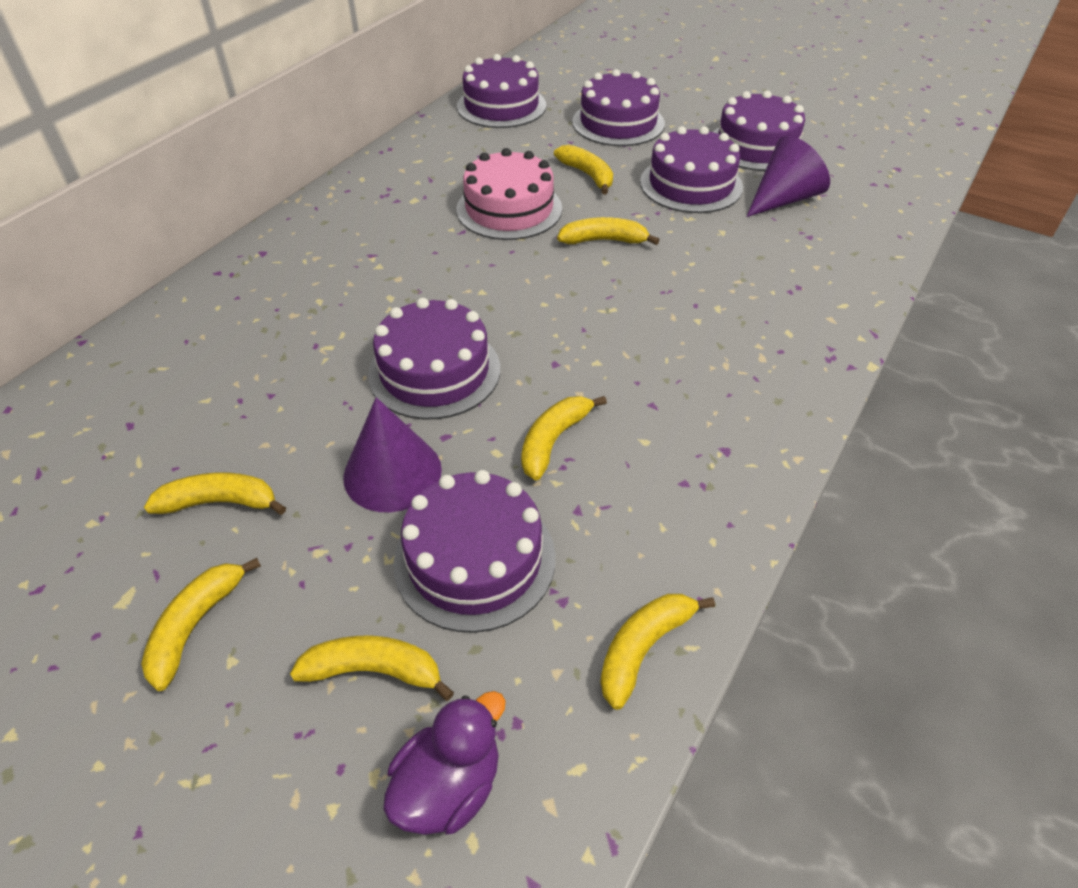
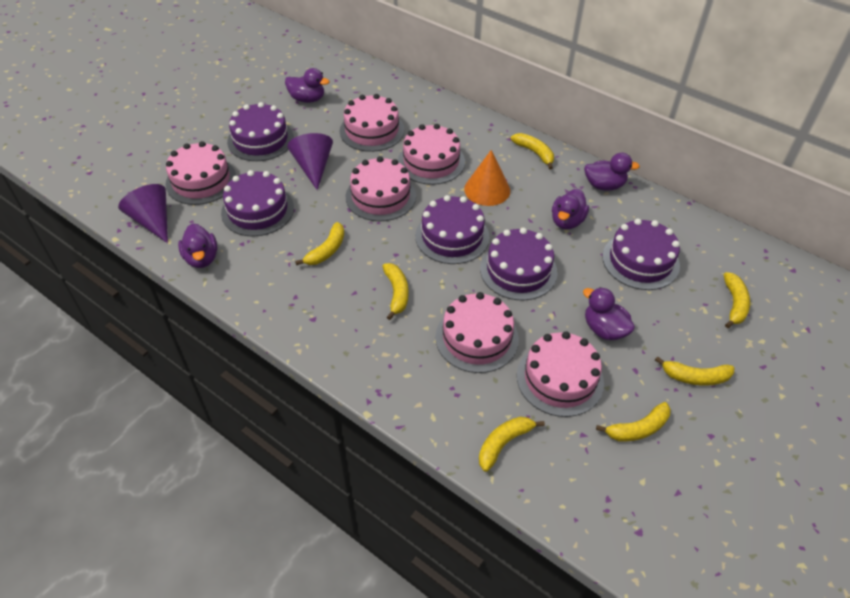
orange cone: 0 -> 1
pink cake: 1 -> 6
purple cake: 6 -> 5
purple duck: 1 -> 5

